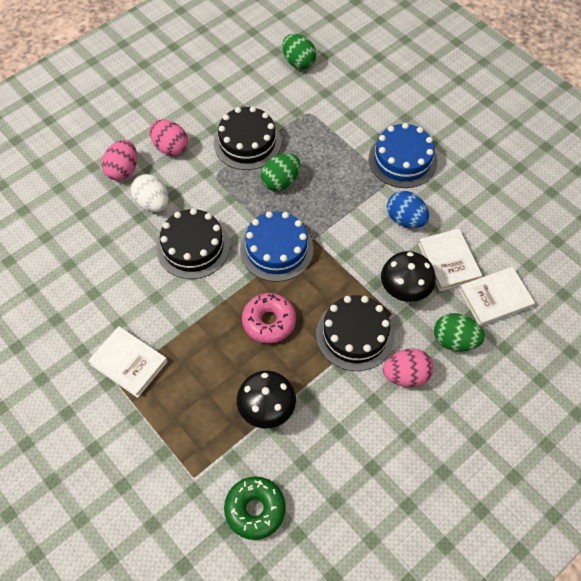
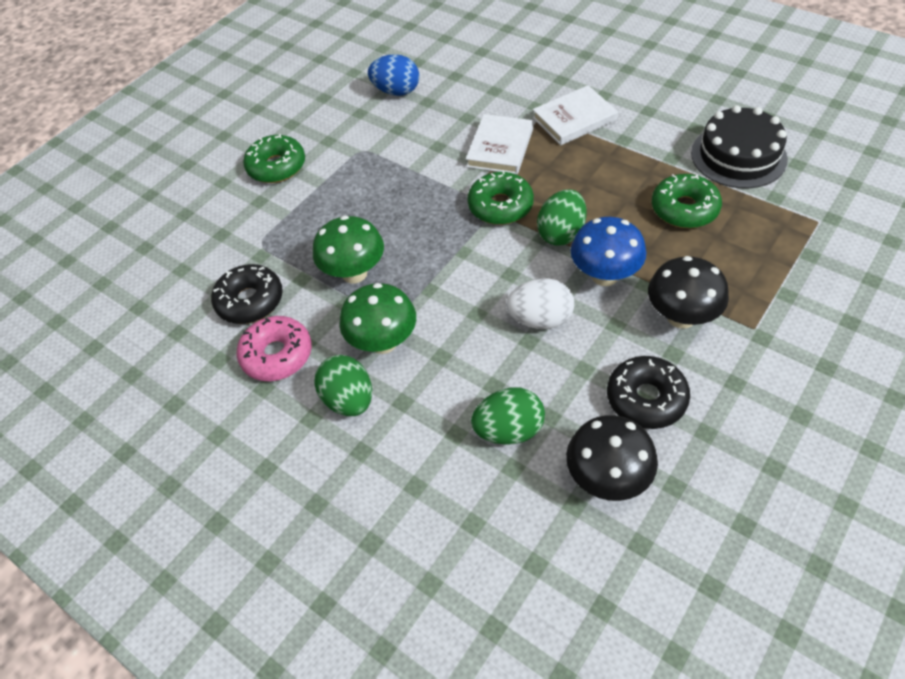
black cake: 3 -> 1
black donut: 0 -> 2
blue cake: 2 -> 0
blue mushroom: 0 -> 1
green donut: 1 -> 3
green mushroom: 0 -> 2
pink egg: 3 -> 0
white book: 3 -> 2

